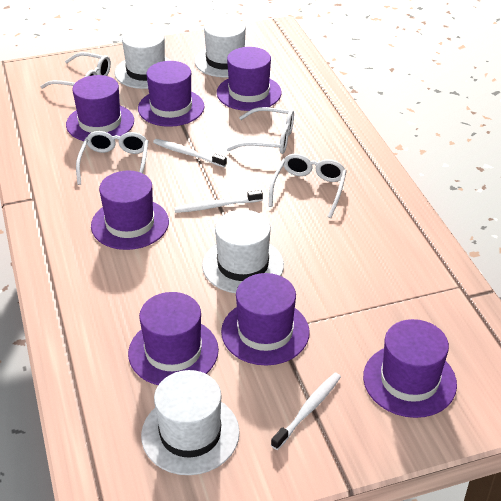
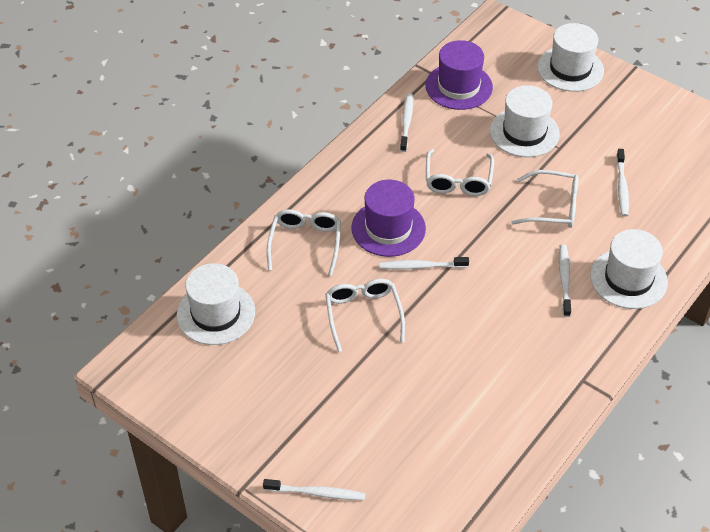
purple hat: 7 -> 2
white toothbrush: 3 -> 5

